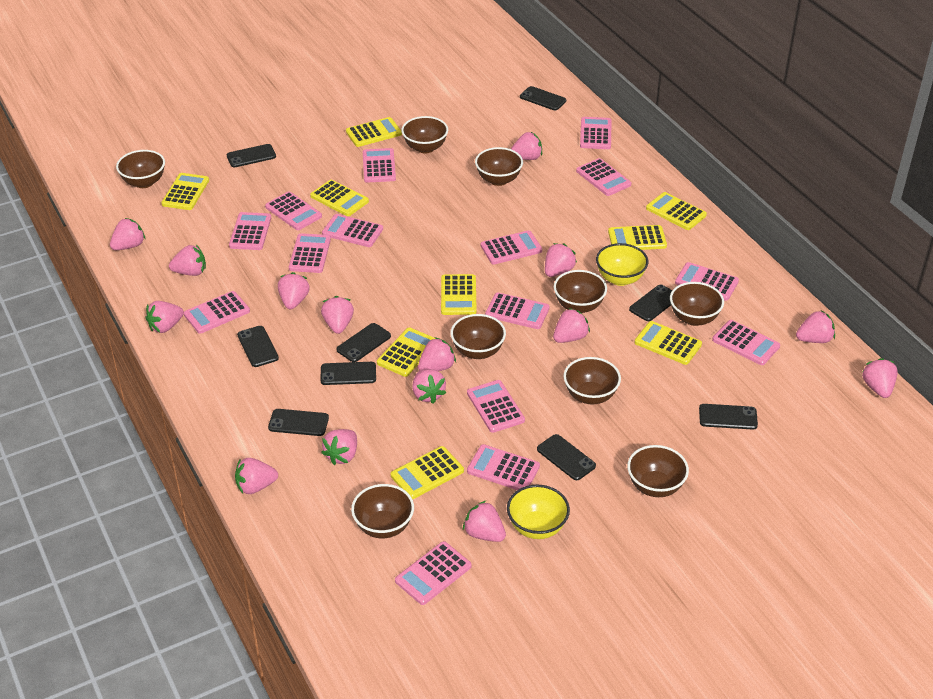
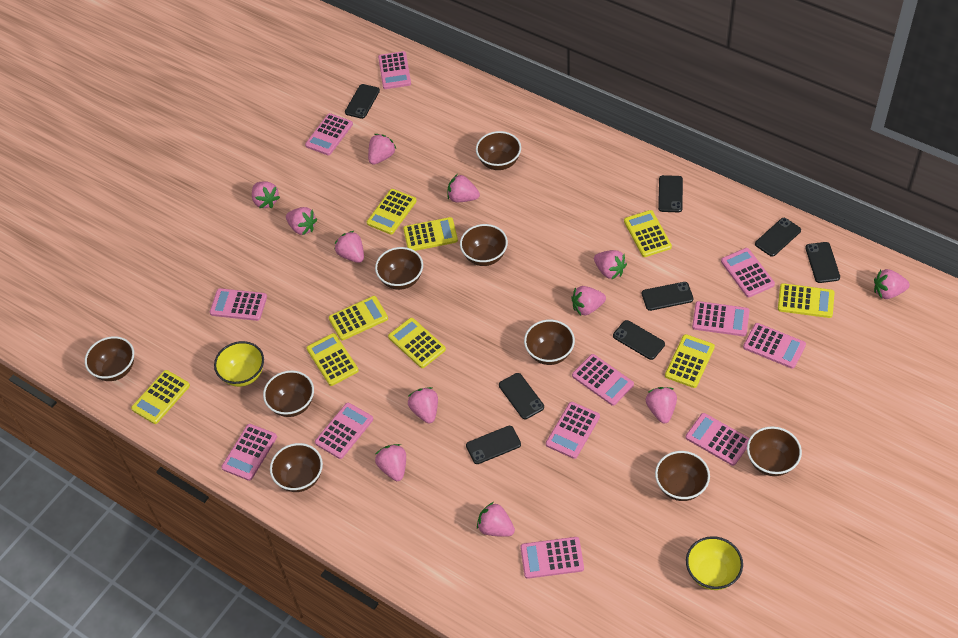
black phone: 9 -> 8
pink calculator: 15 -> 12
pink strawberry: 15 -> 12

